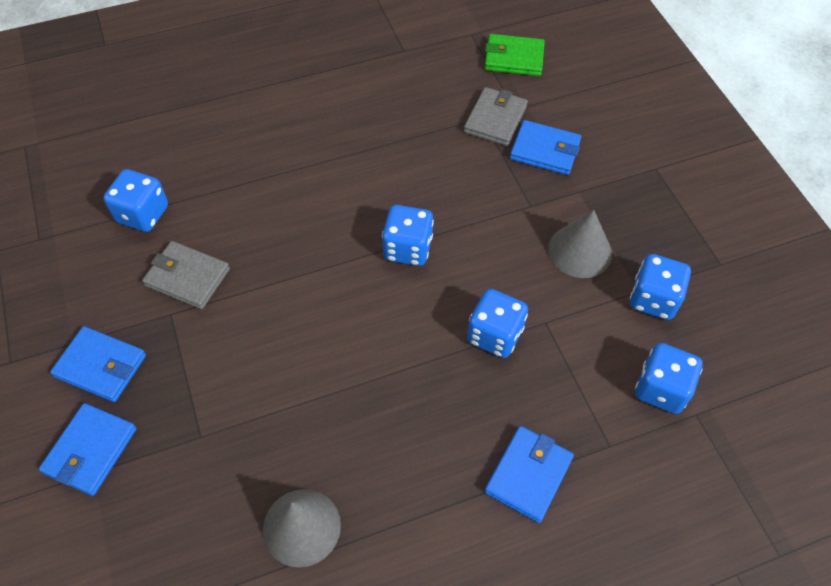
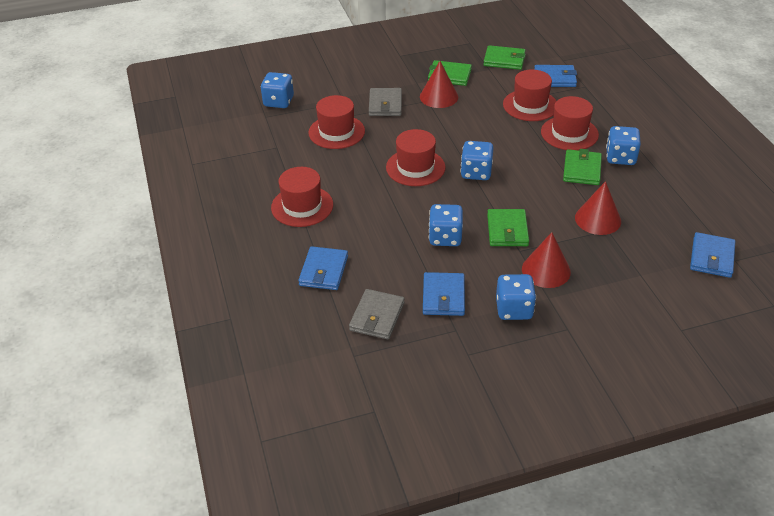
green wallet: 1 -> 4
grey cone: 2 -> 0
red cone: 0 -> 3
red hat: 0 -> 5

